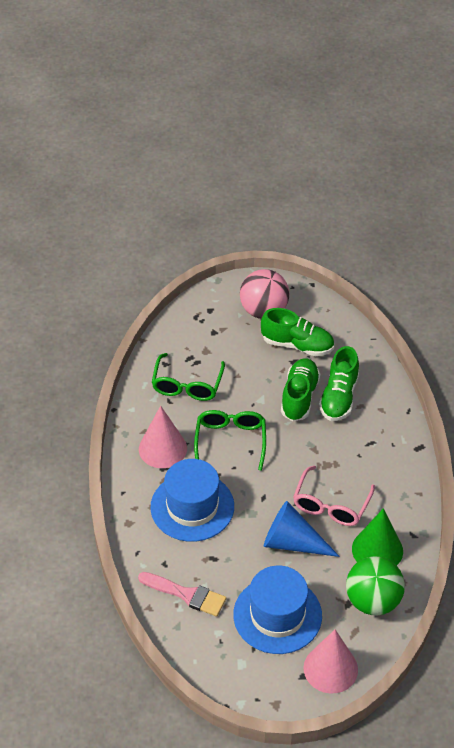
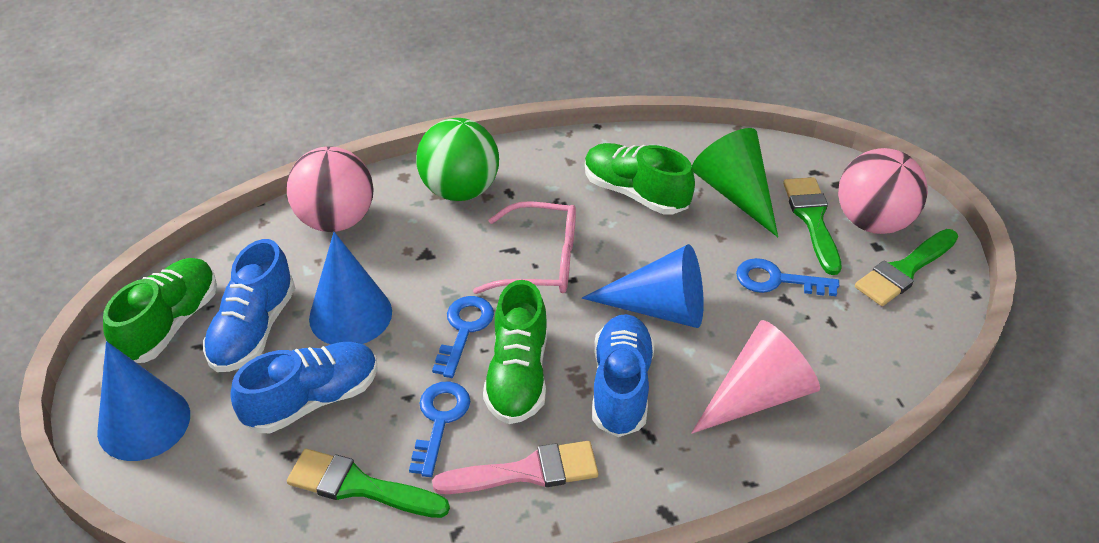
blue cone: 1 -> 3
blue hat: 2 -> 0
blue key: 0 -> 3
blue shoe: 0 -> 3
green brush: 0 -> 3
green glasses: 2 -> 0
pink ball: 1 -> 2
pink cone: 2 -> 1

